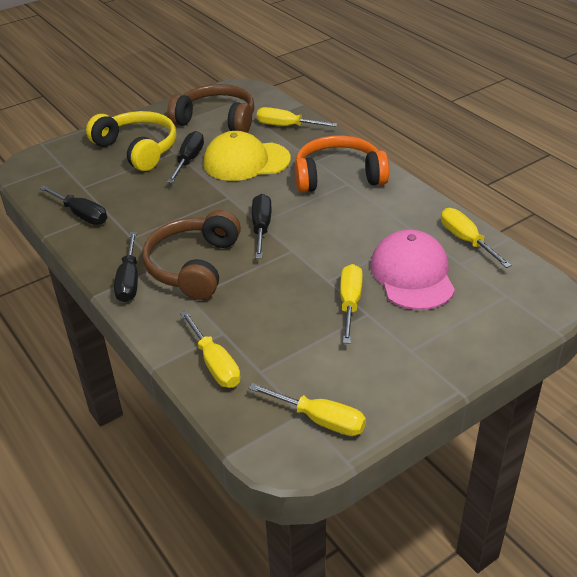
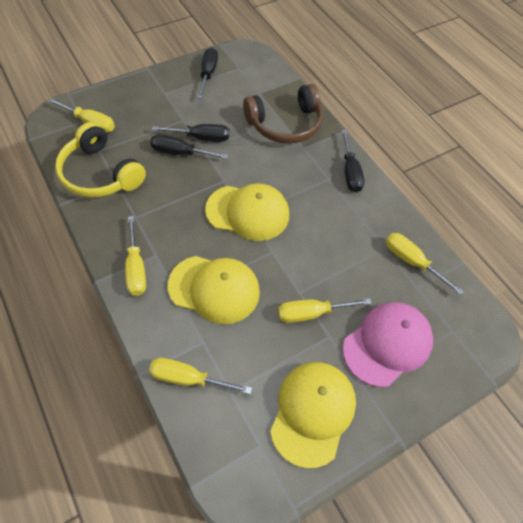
brown headphones: 2 -> 1
orange headphones: 1 -> 0
yellow cap: 1 -> 3

